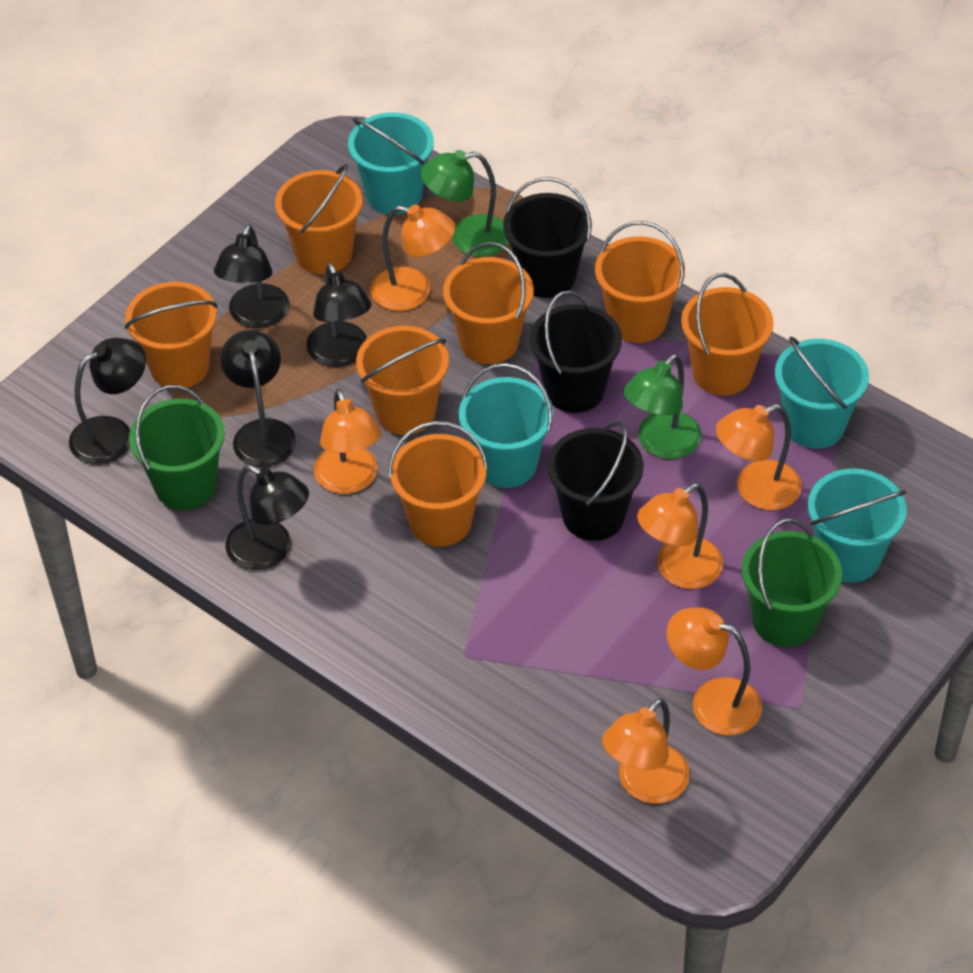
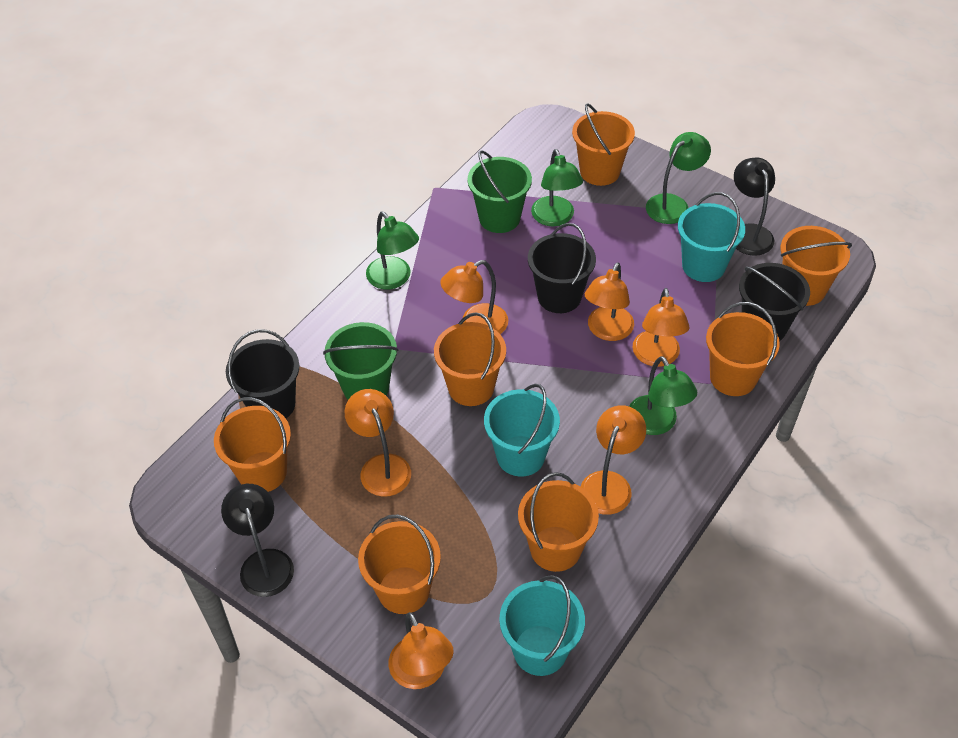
black lamp: 5 -> 2
green lamp: 2 -> 4
turquoise bucket: 4 -> 3

